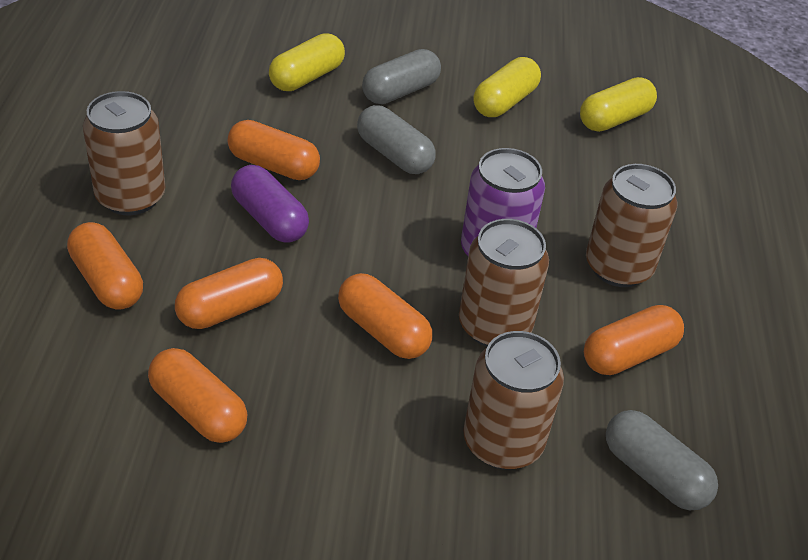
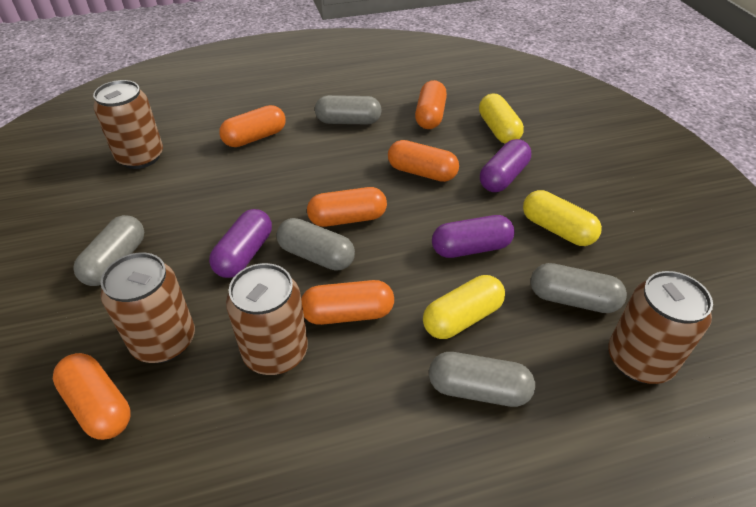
grey capsule: 3 -> 5
purple can: 1 -> 0
purple capsule: 1 -> 3

